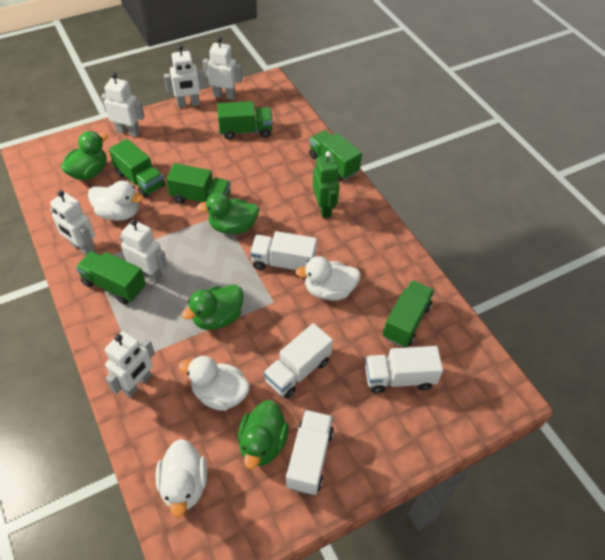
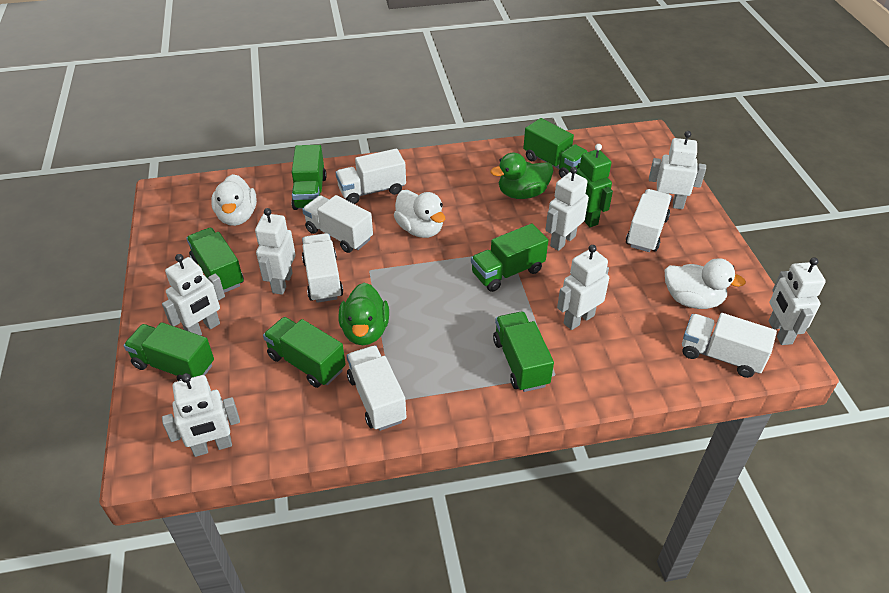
green duck: 4 -> 2
green truck: 6 -> 7
white duck: 4 -> 3
white robot: 6 -> 7
white truck: 4 -> 6

